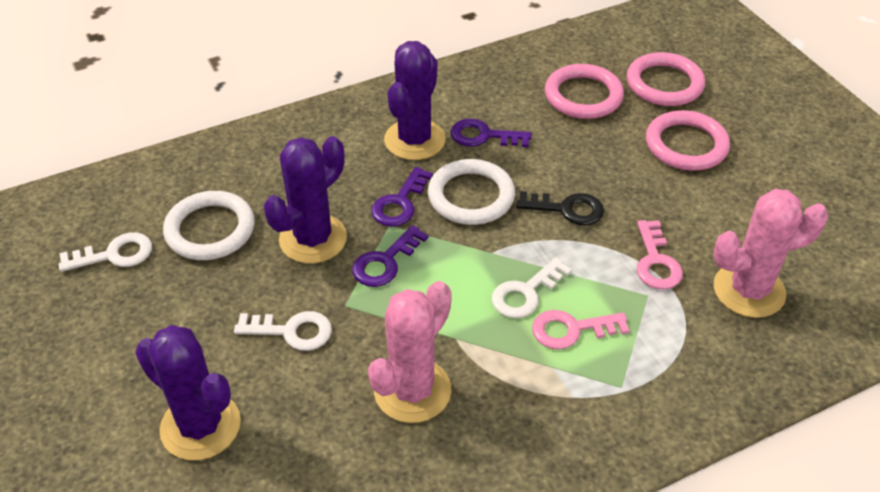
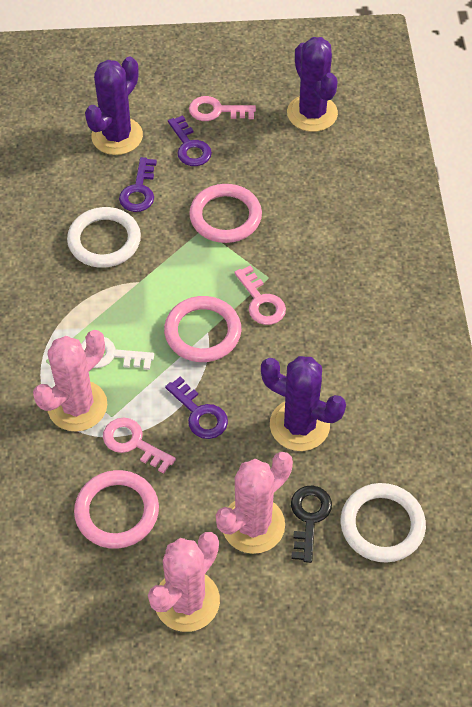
pink cactus: 2 -> 3
pink key: 2 -> 3
white key: 3 -> 1

